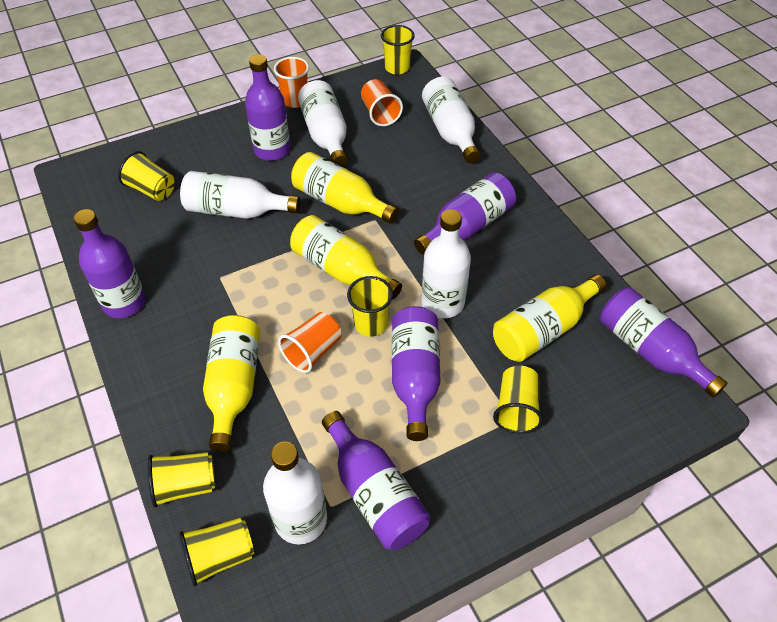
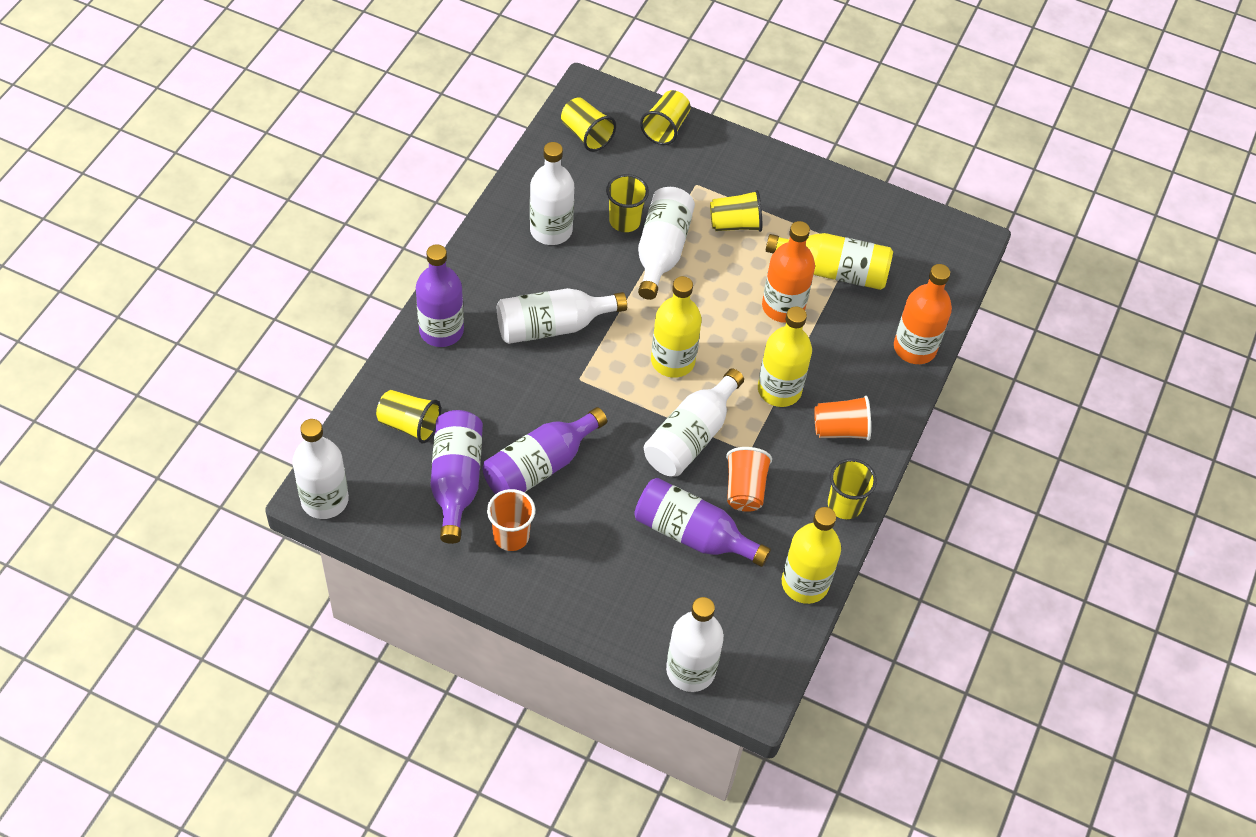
orange bottle: 0 -> 2
purple bottle: 6 -> 4
white bottle: 5 -> 6

